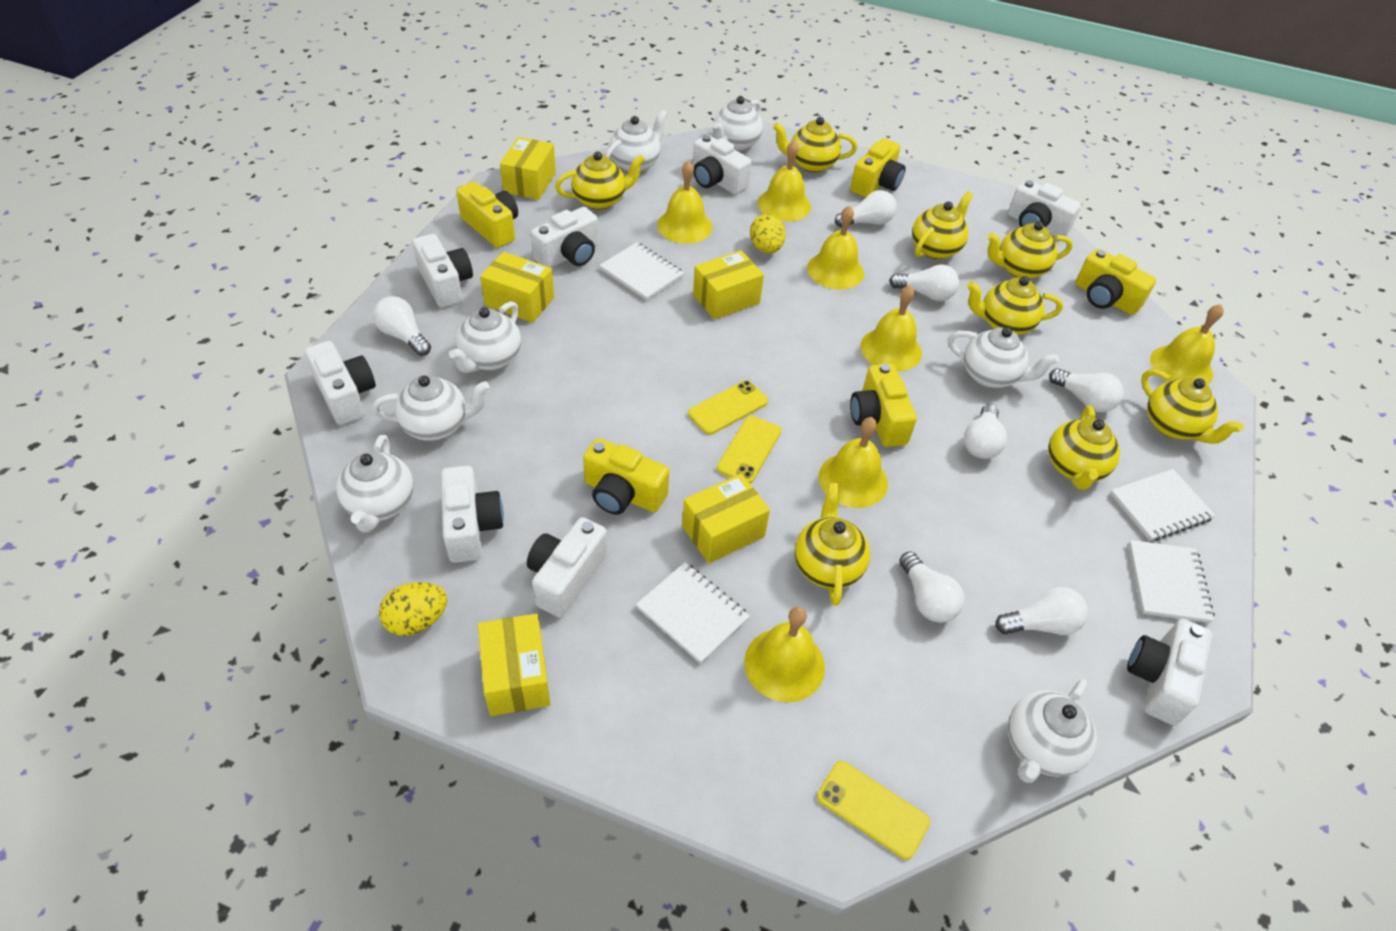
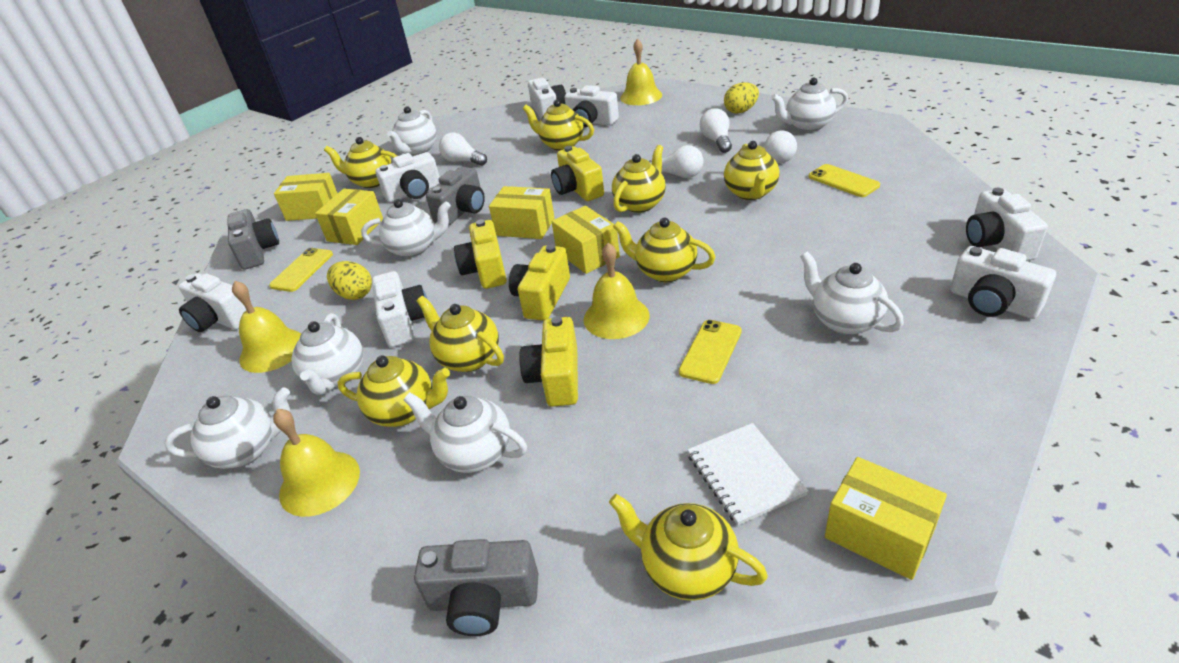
grey camera: 0 -> 3
white camera: 8 -> 7
white light bulb: 7 -> 4
white notebook: 4 -> 1
yellow bell: 7 -> 4
yellow camera: 5 -> 4

